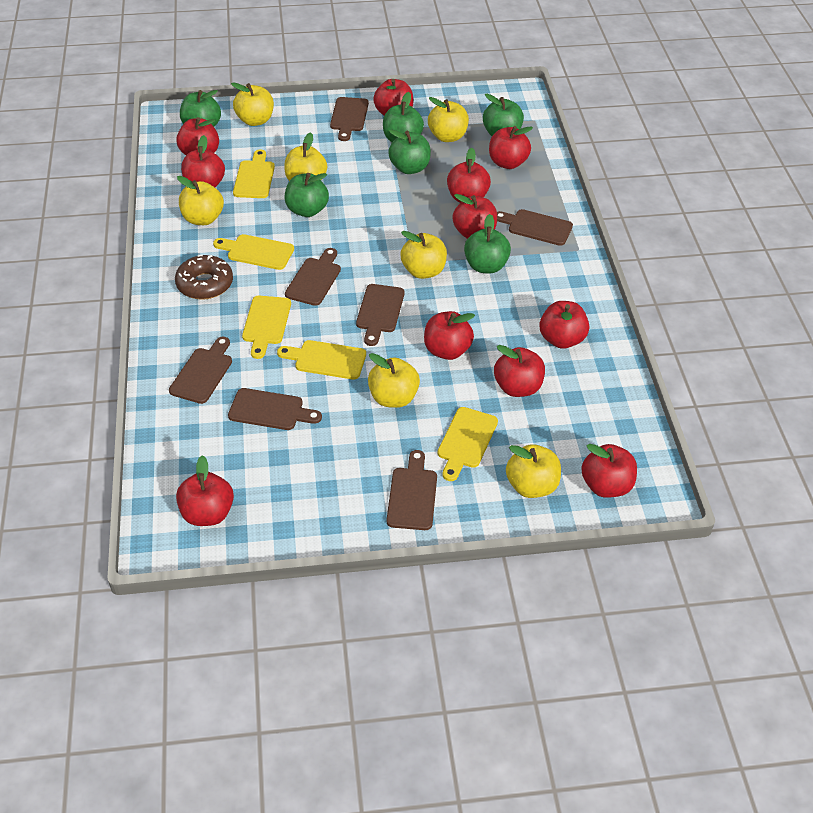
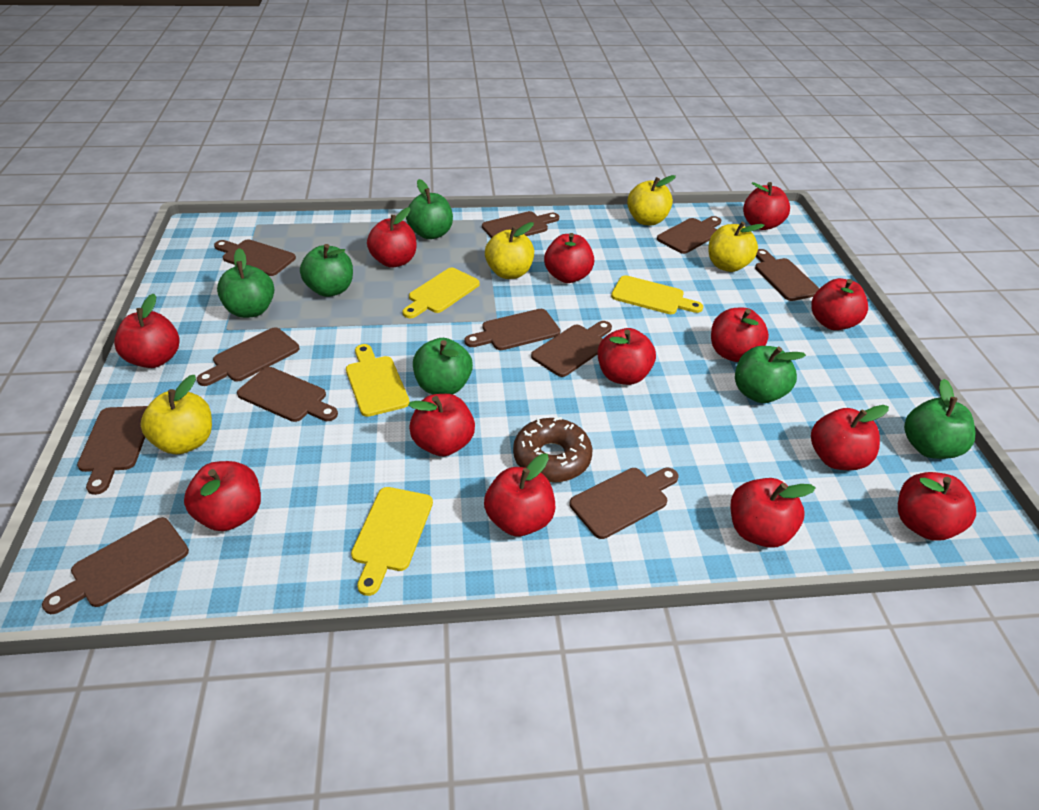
brown cutting board: 7 -> 11
red apple: 11 -> 13
yellow apple: 7 -> 4
yellow cutting board: 5 -> 4

